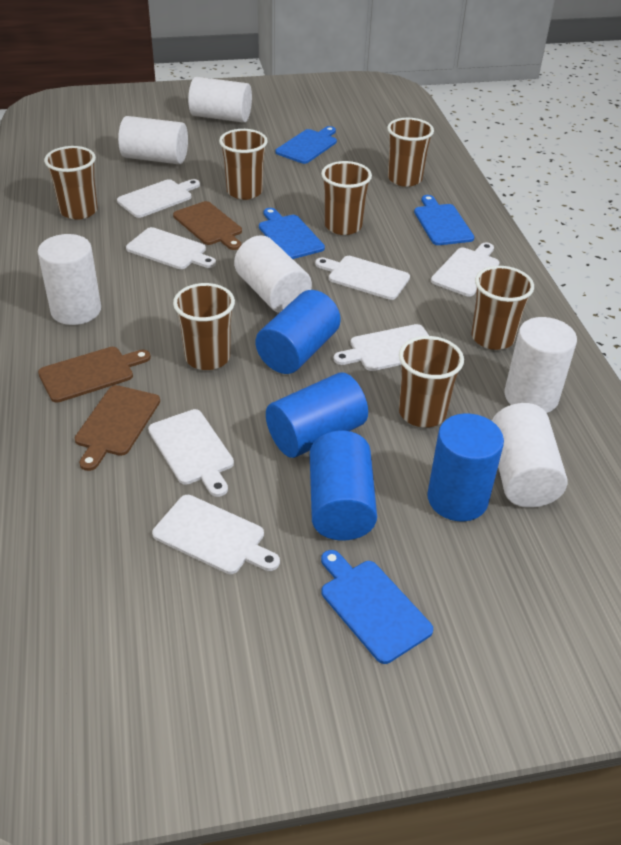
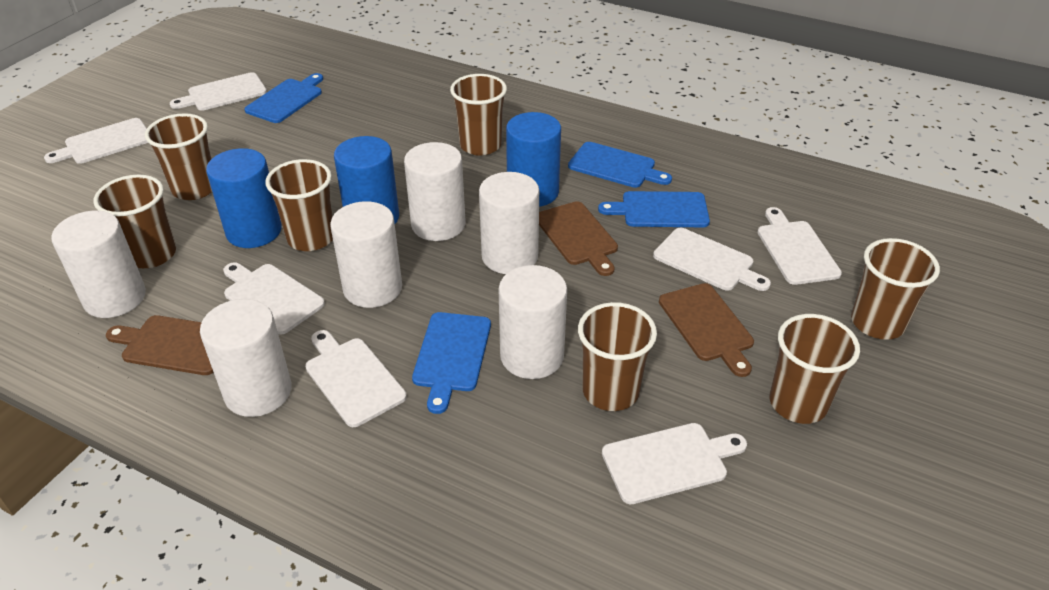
blue cylinder: 4 -> 3

